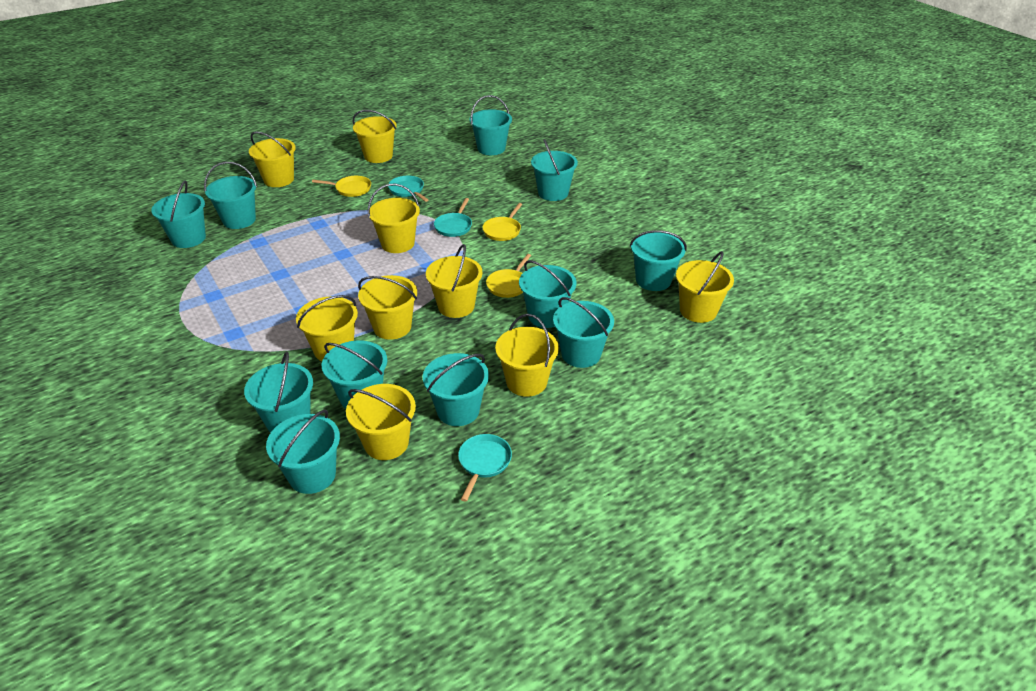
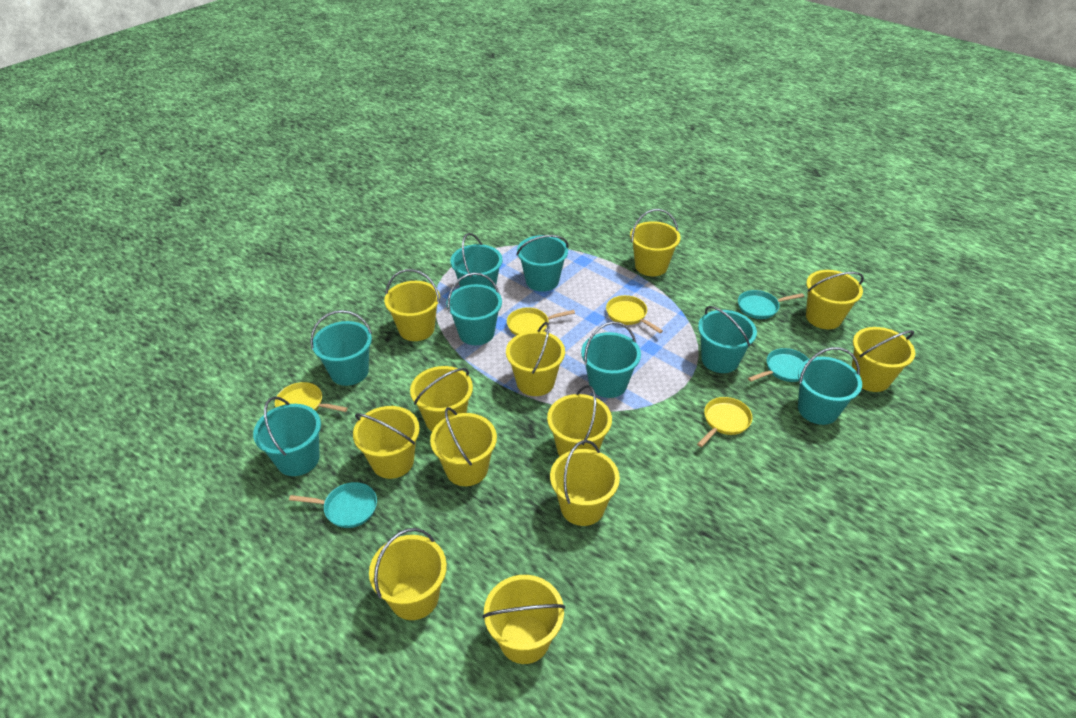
turquoise bucket: 11 -> 8
yellow bucket: 9 -> 12
yellow pan: 3 -> 4

